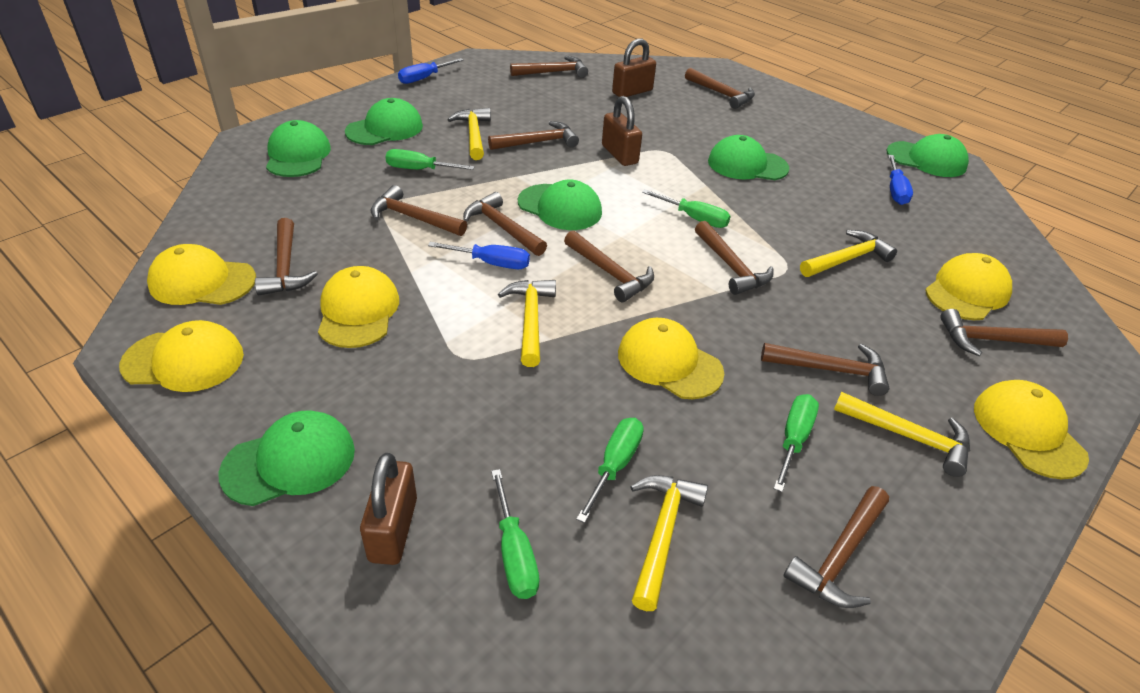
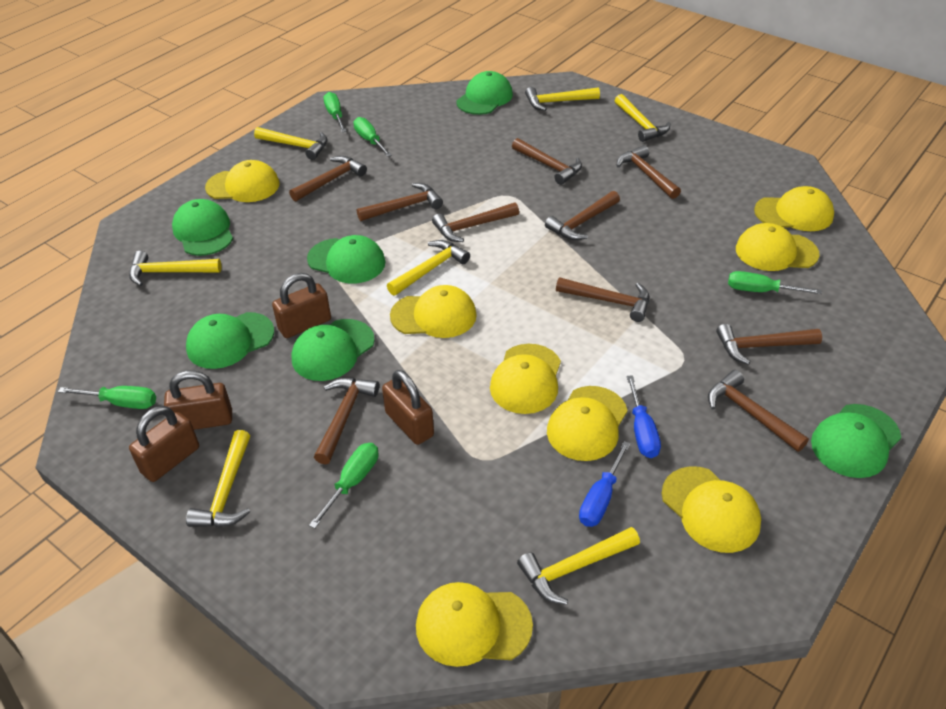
blue screwdriver: 3 -> 2
brown hammer: 11 -> 10
brown padlock: 3 -> 4
yellow cap: 6 -> 8
yellow hammer: 5 -> 7

